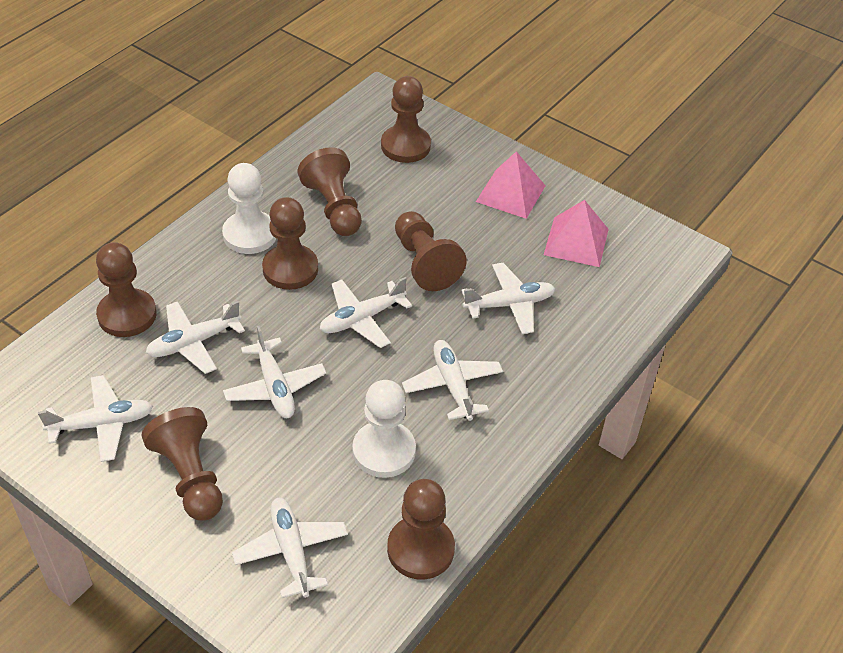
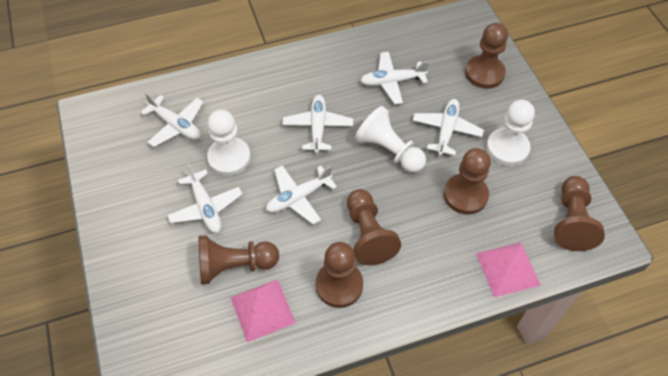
brown pawn: 7 -> 6
white pawn: 2 -> 3
white plane: 7 -> 6

